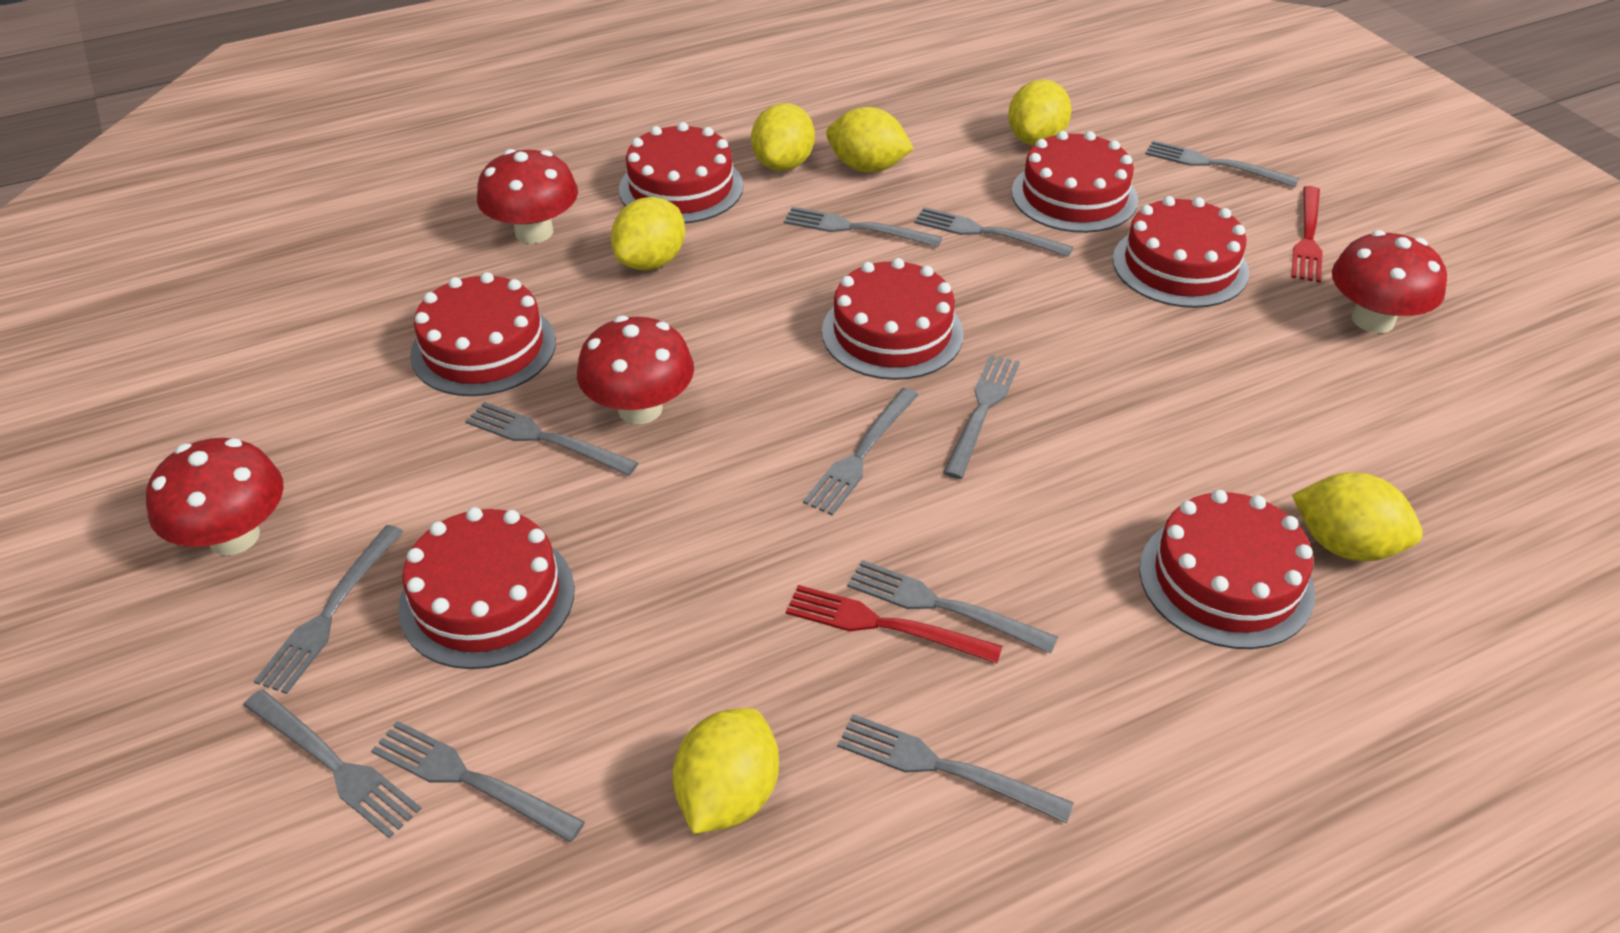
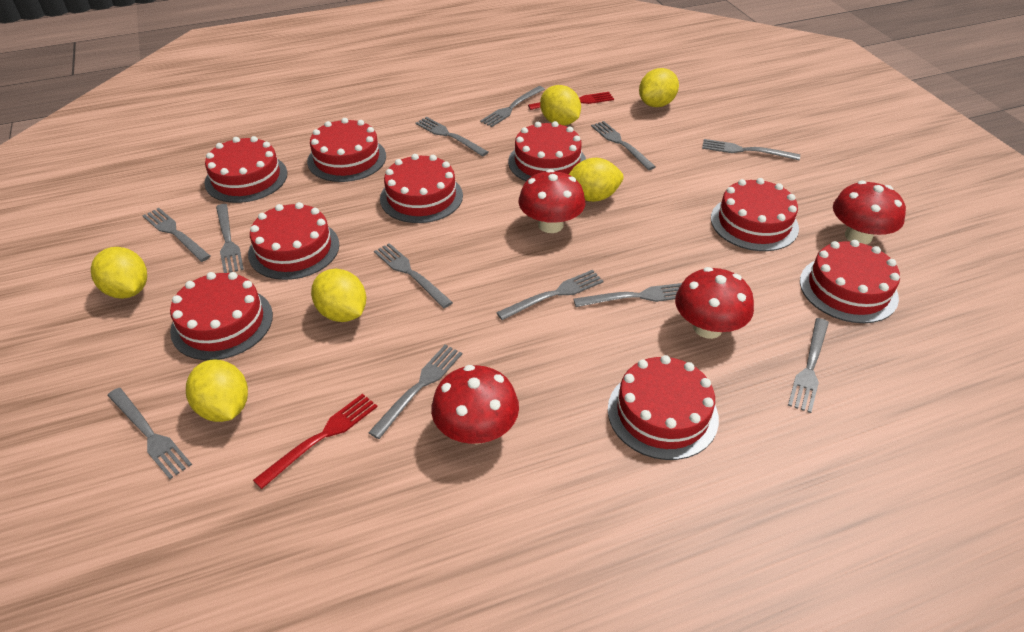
grey fork: 11 -> 12
red cake: 7 -> 9

